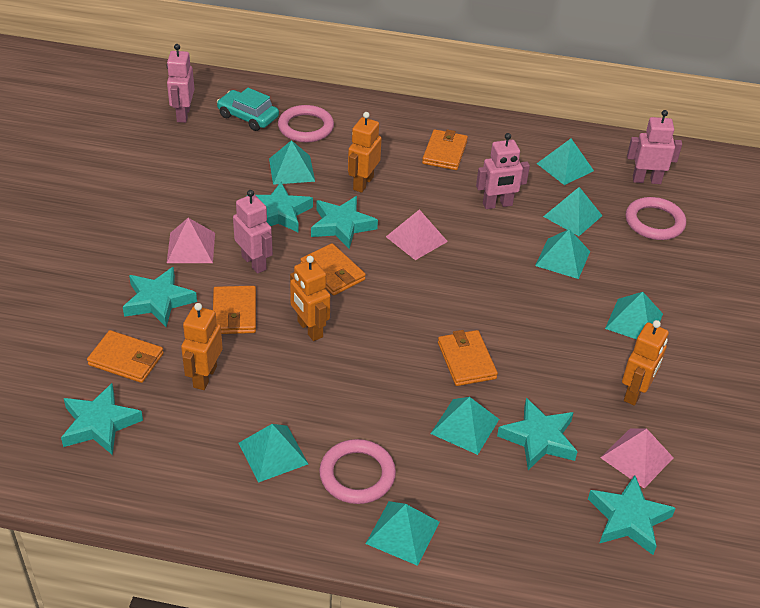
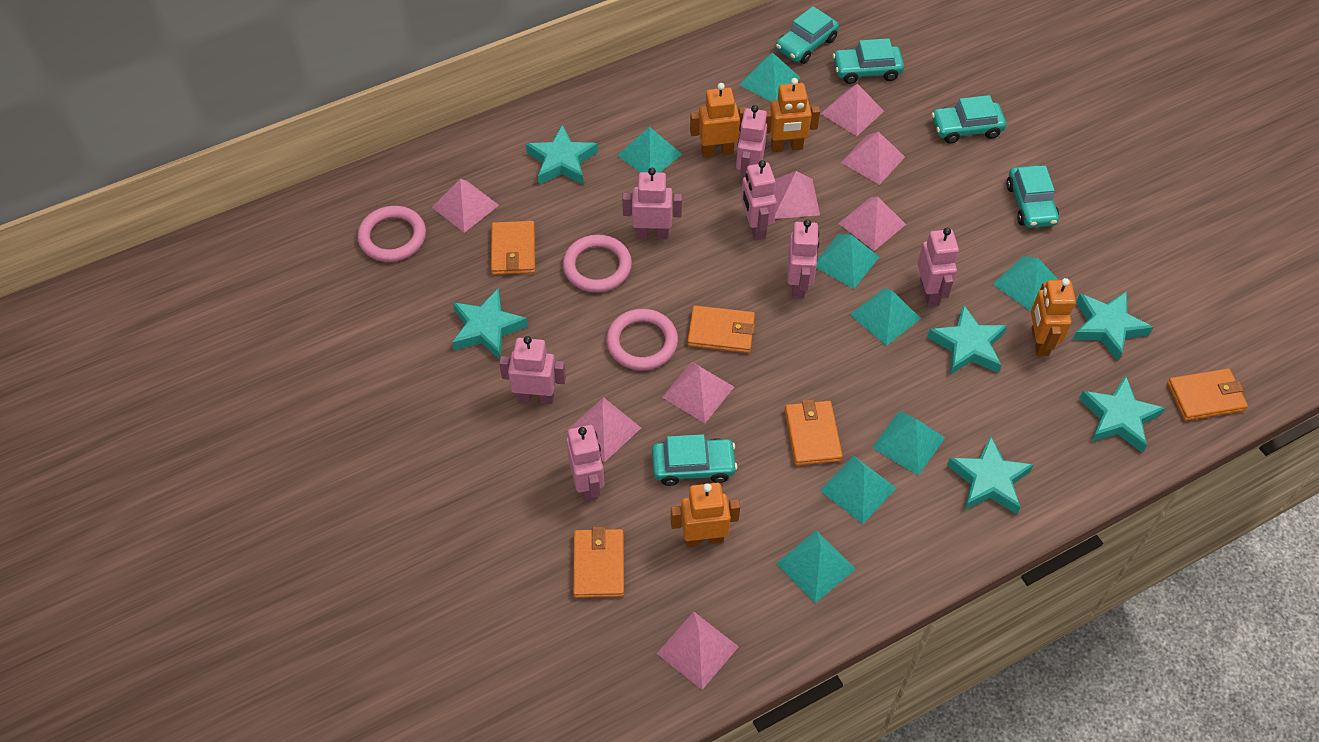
pink pyramid: 3 -> 8
pink robot: 4 -> 7
turquoise car: 1 -> 5

